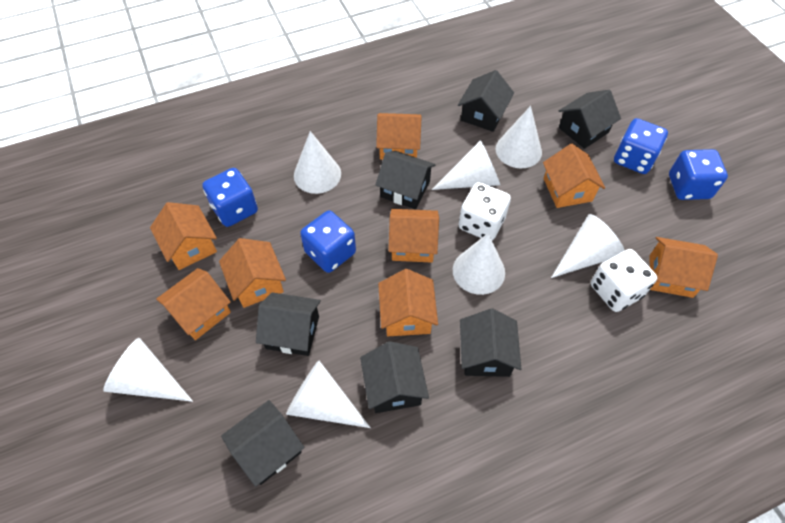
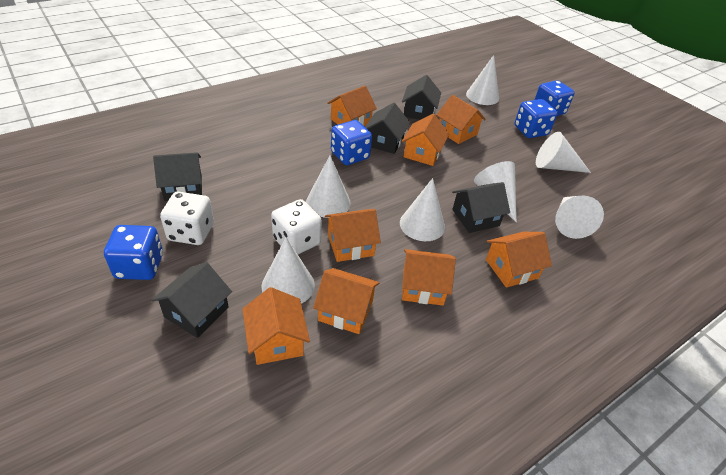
black house: 7 -> 5

